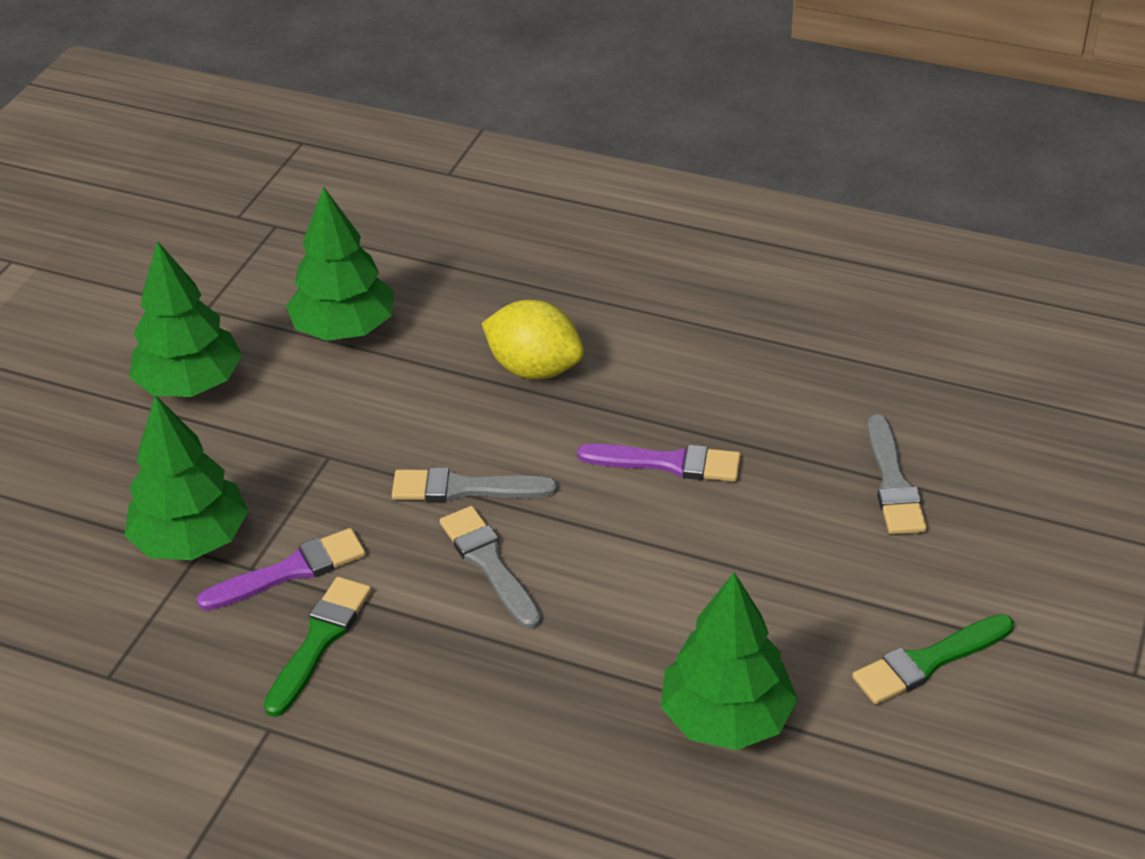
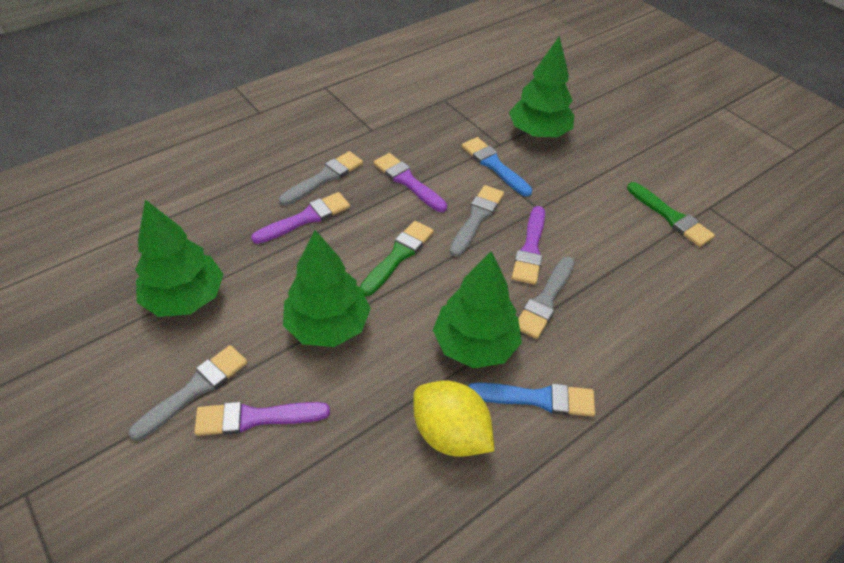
blue brush: 0 -> 2
grey brush: 3 -> 4
purple brush: 2 -> 4

